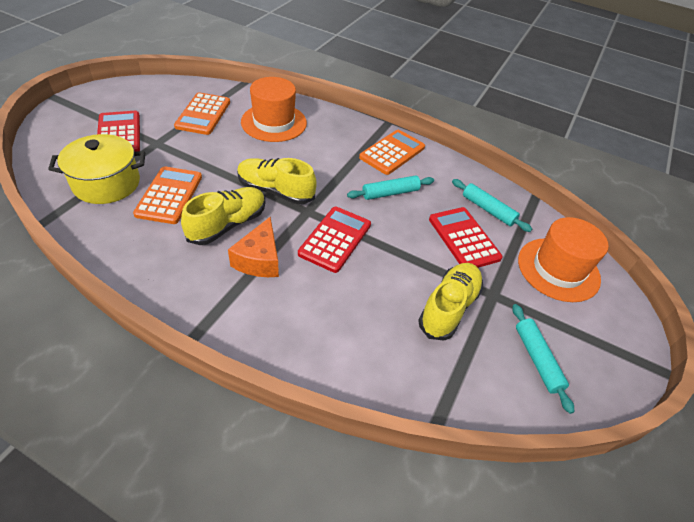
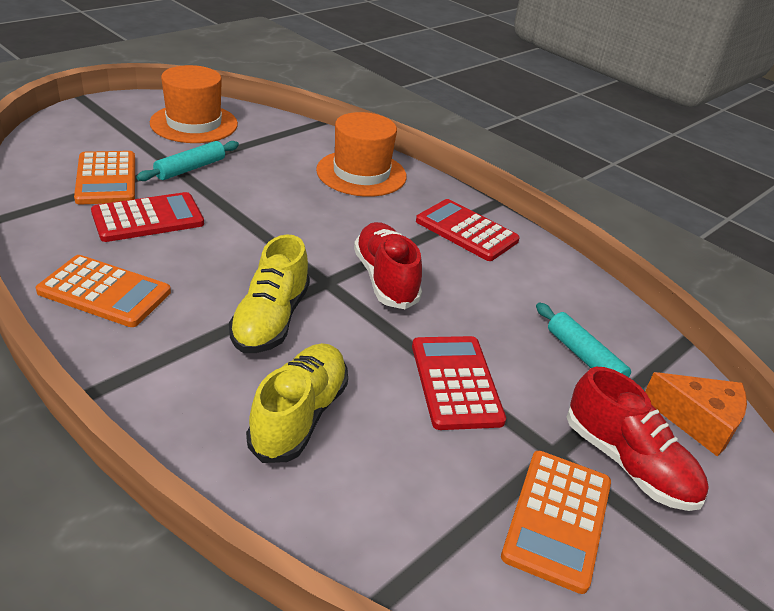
red shoe: 0 -> 2
turquoise rolling pin: 3 -> 2
yellow pot: 1 -> 0
yellow shoe: 3 -> 2

